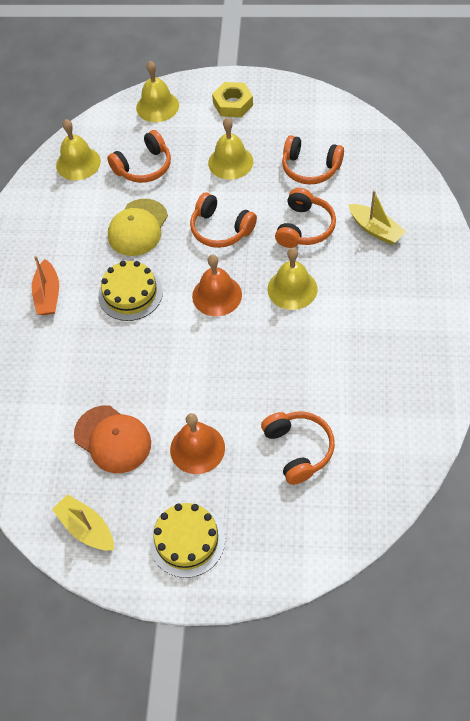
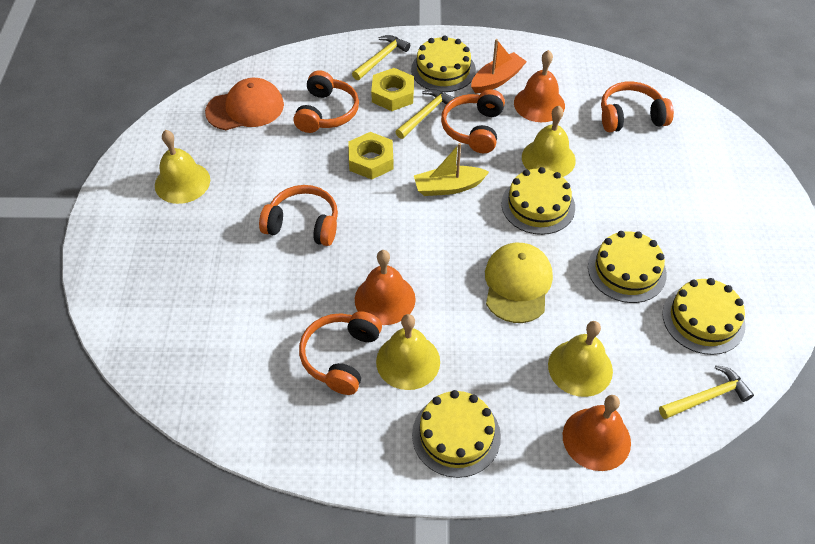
orange bell: 2 -> 3
yellow boat: 2 -> 1
yellow cake: 2 -> 5
yellow hammer: 0 -> 3
yellow nut: 1 -> 2

